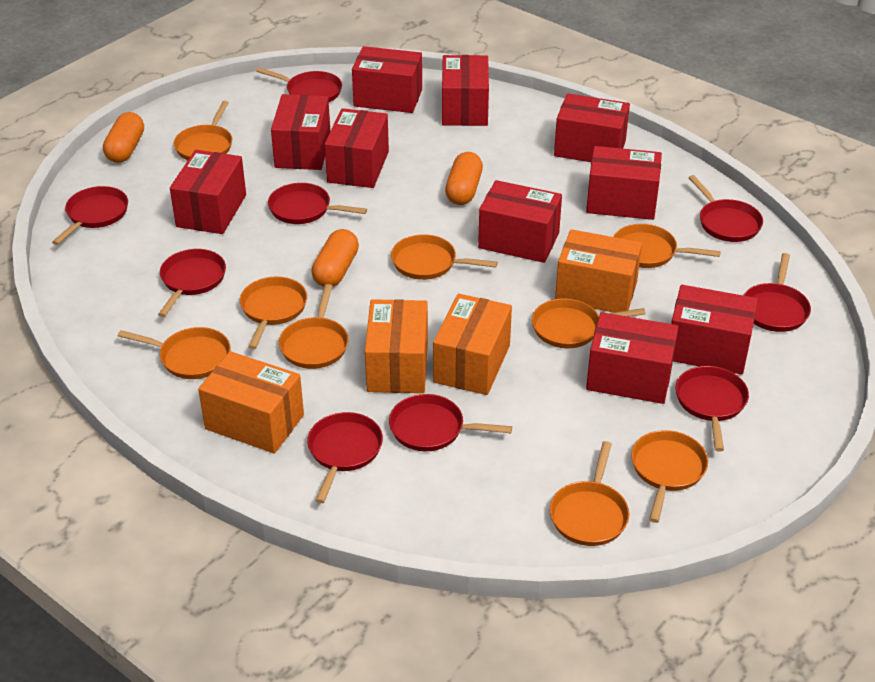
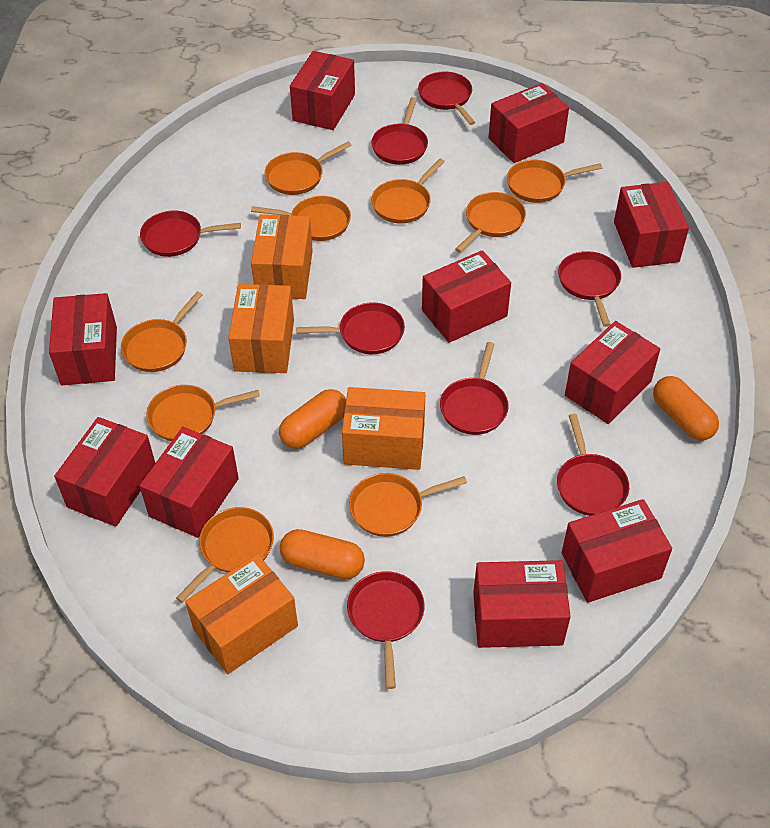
red pan: 9 -> 8

